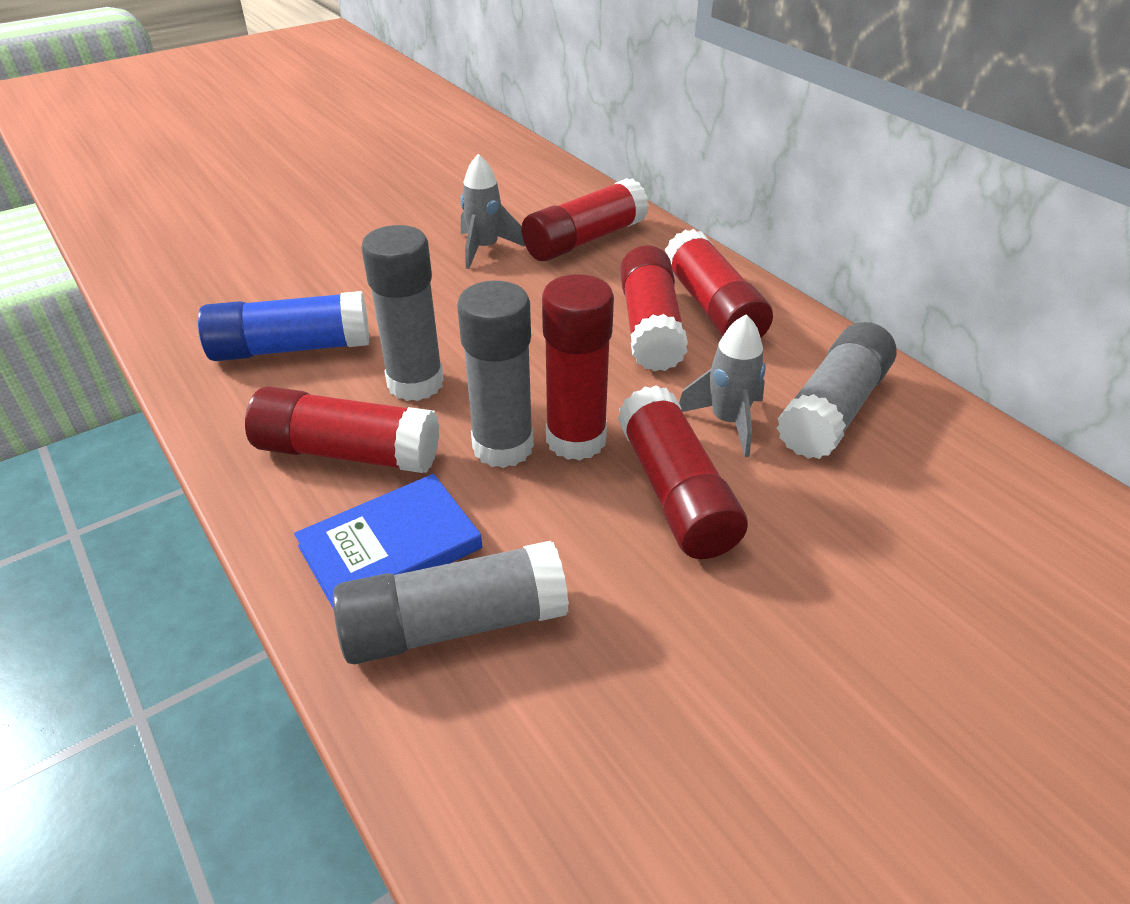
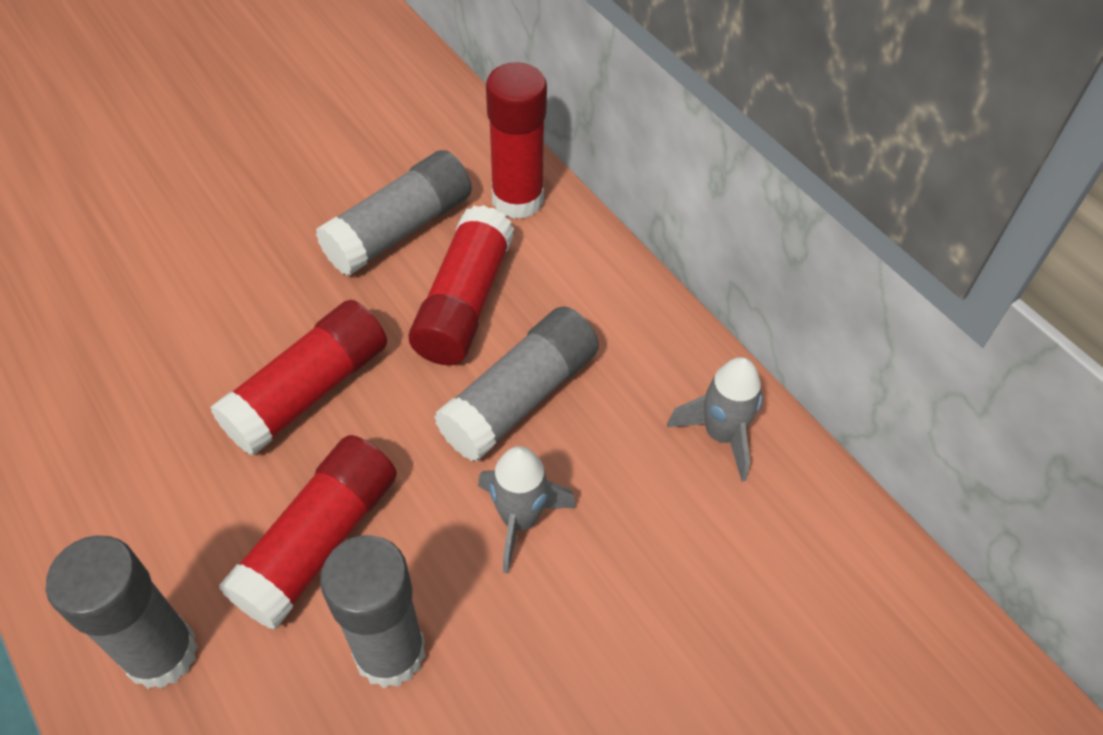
blue book: 1 -> 0
blue glue stick: 1 -> 0
red glue stick: 6 -> 4

